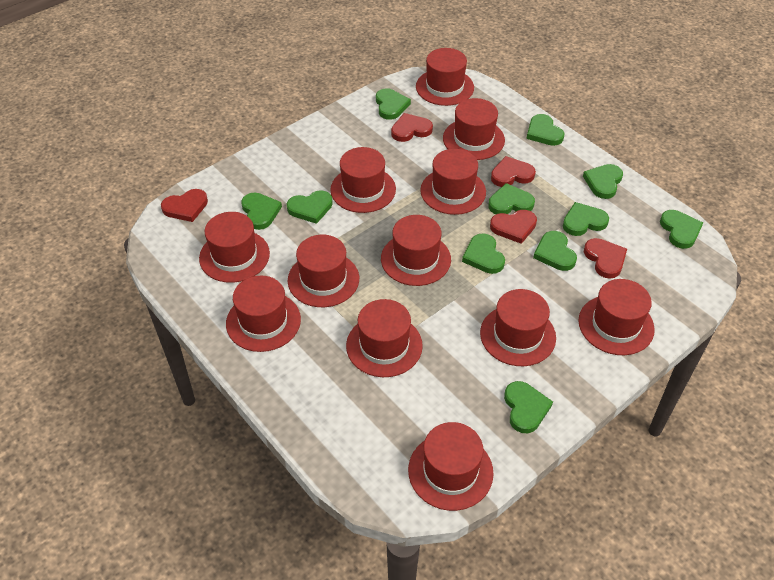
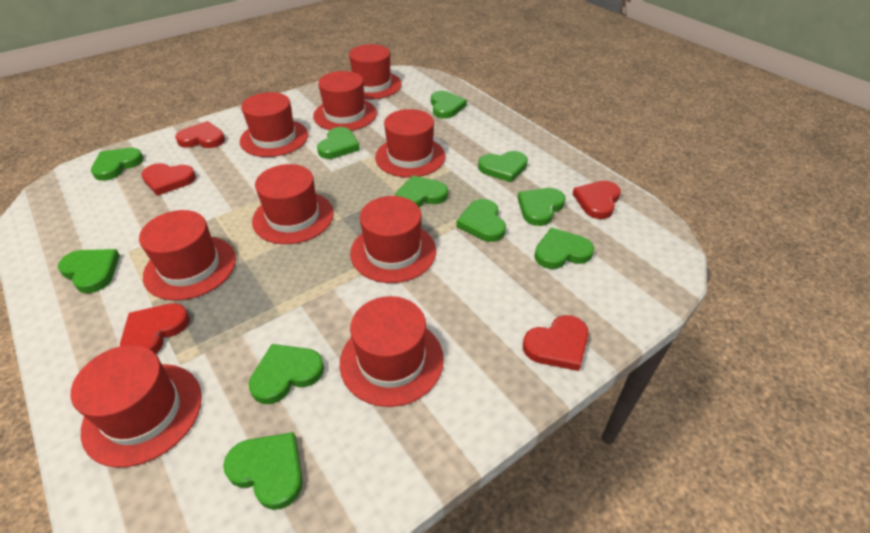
red hat: 12 -> 9

